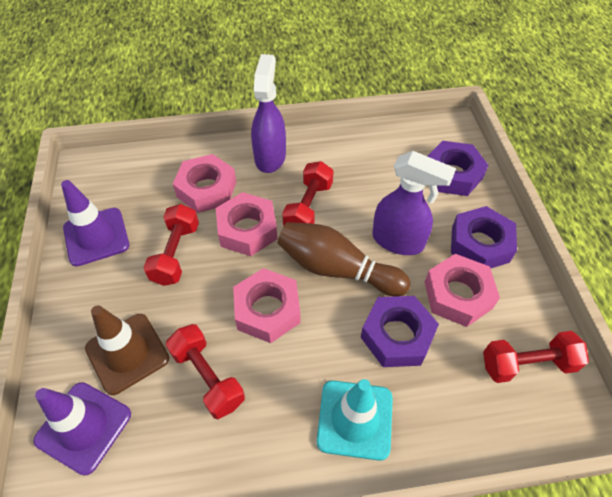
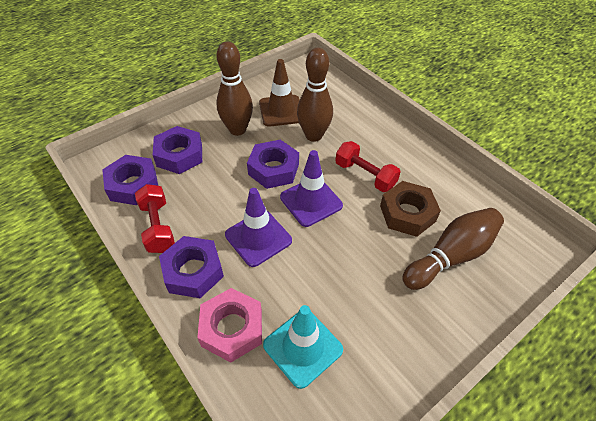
brown bowling pin: 1 -> 3
brown nut: 0 -> 1
pink nut: 4 -> 1
purple nut: 3 -> 4
purple spray bottle: 2 -> 0
red dumbbell: 4 -> 2

